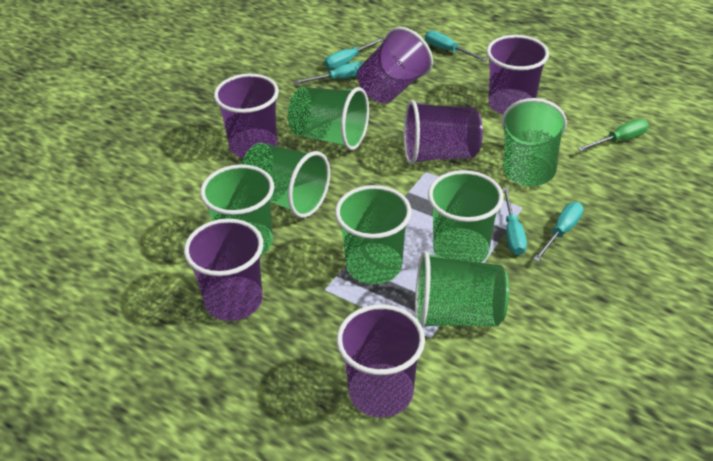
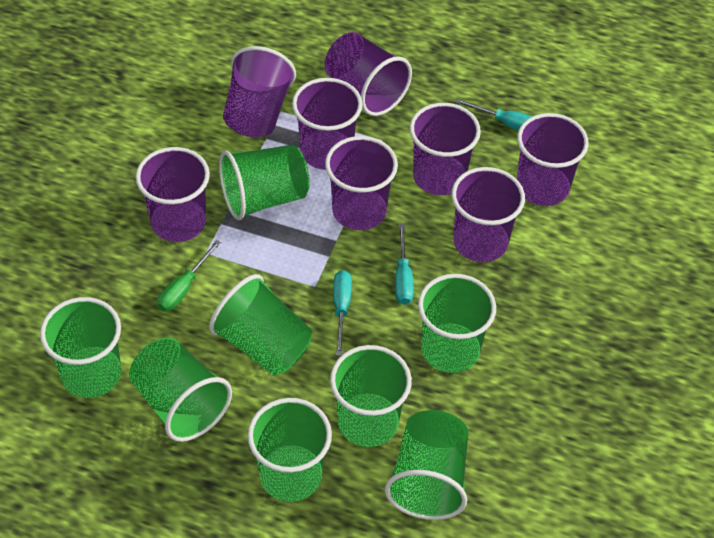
green cup: 7 -> 8
purple cup: 6 -> 8
turquoise screwdriver: 5 -> 3

